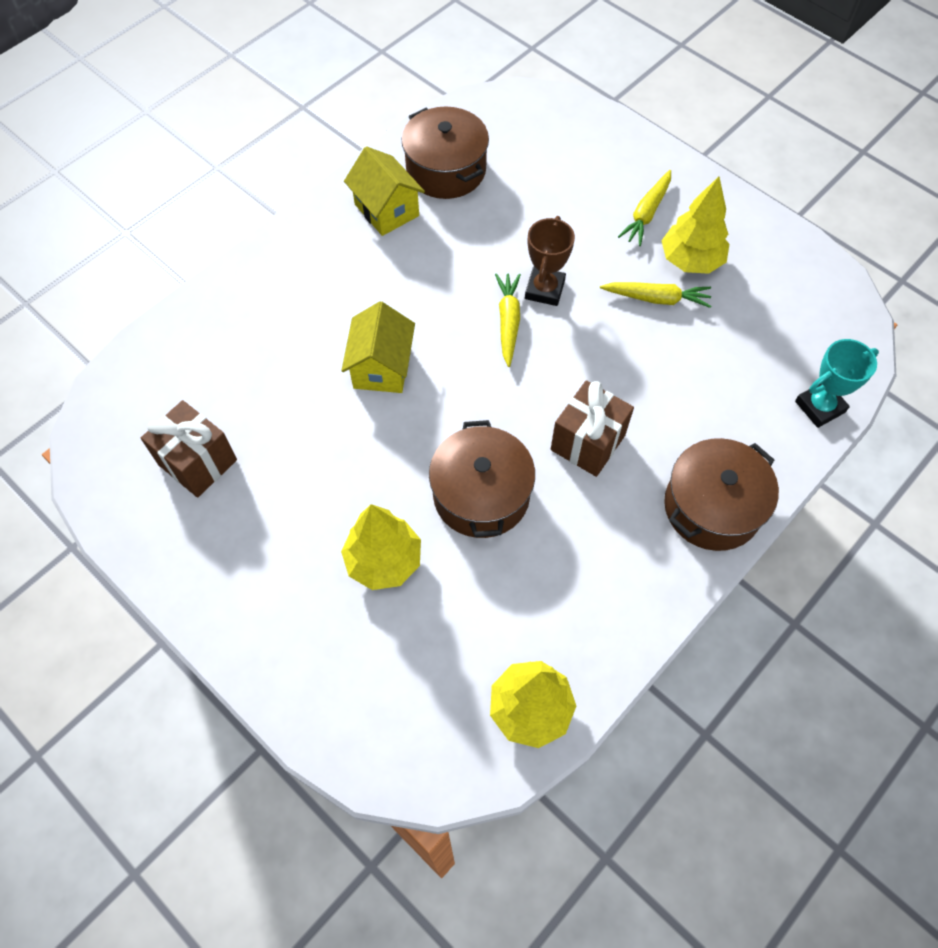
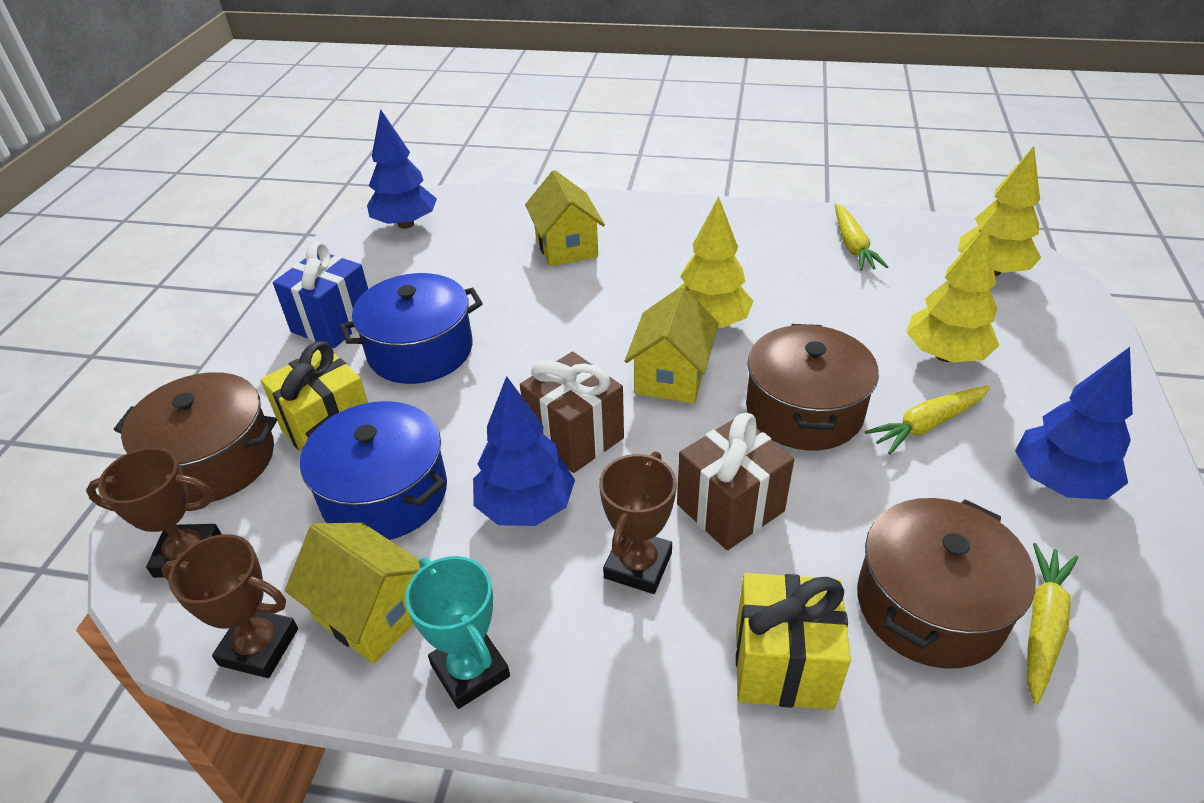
blue gift: 0 -> 1
blue pot: 0 -> 2
blue tree: 0 -> 3
brown trophy: 1 -> 3
yellow gift: 0 -> 2
yellow house: 2 -> 3

